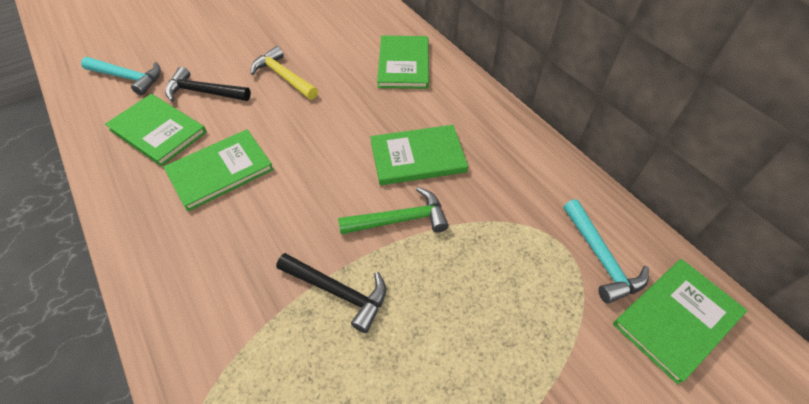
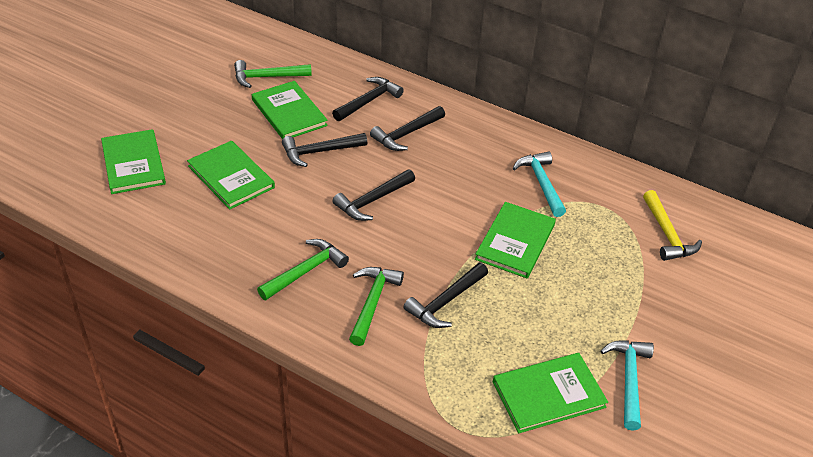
black hammer: 2 -> 5
green hammer: 1 -> 3

